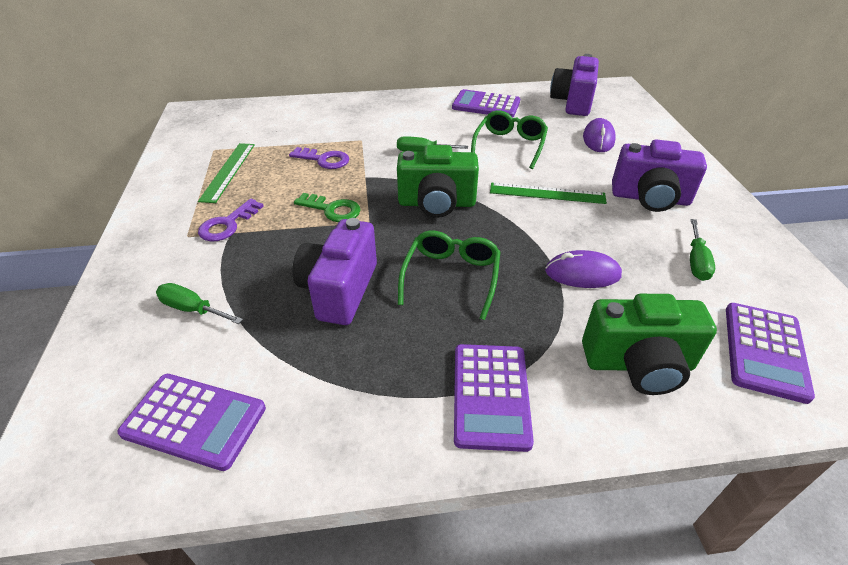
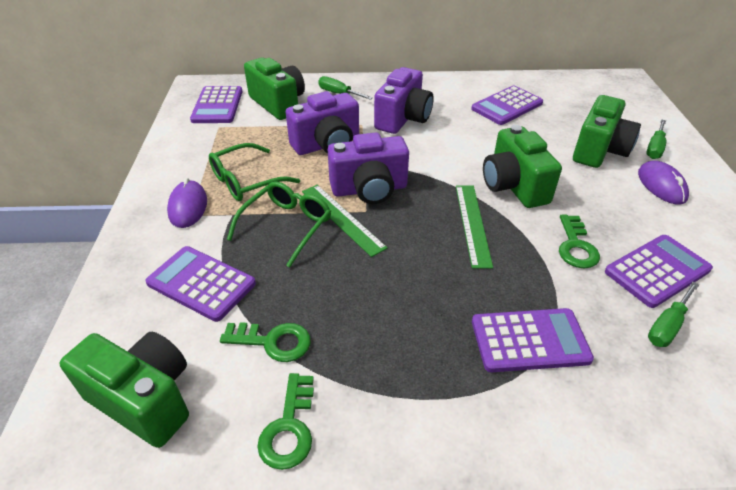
green camera: 2 -> 4
green key: 1 -> 3
purple calculator: 4 -> 5
purple key: 2 -> 0

